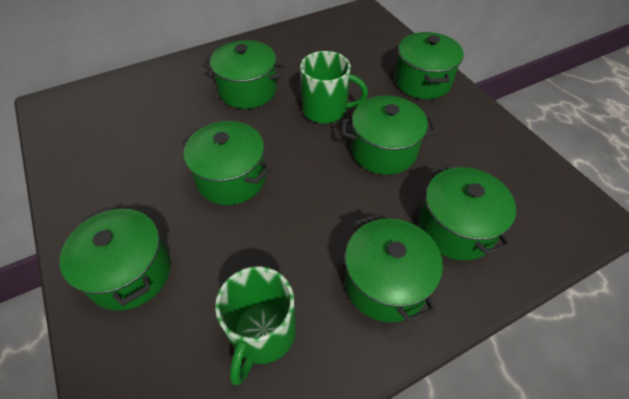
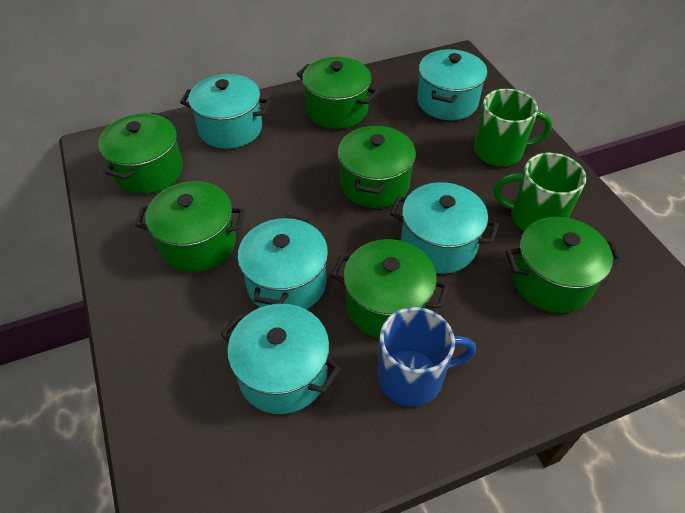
blue mug: 0 -> 1
green pot: 7 -> 6
turquoise pot: 0 -> 5

